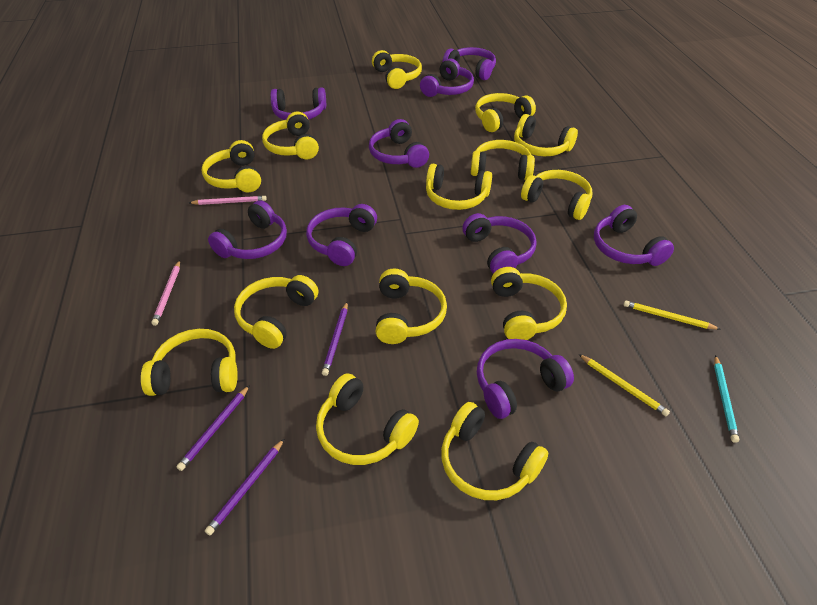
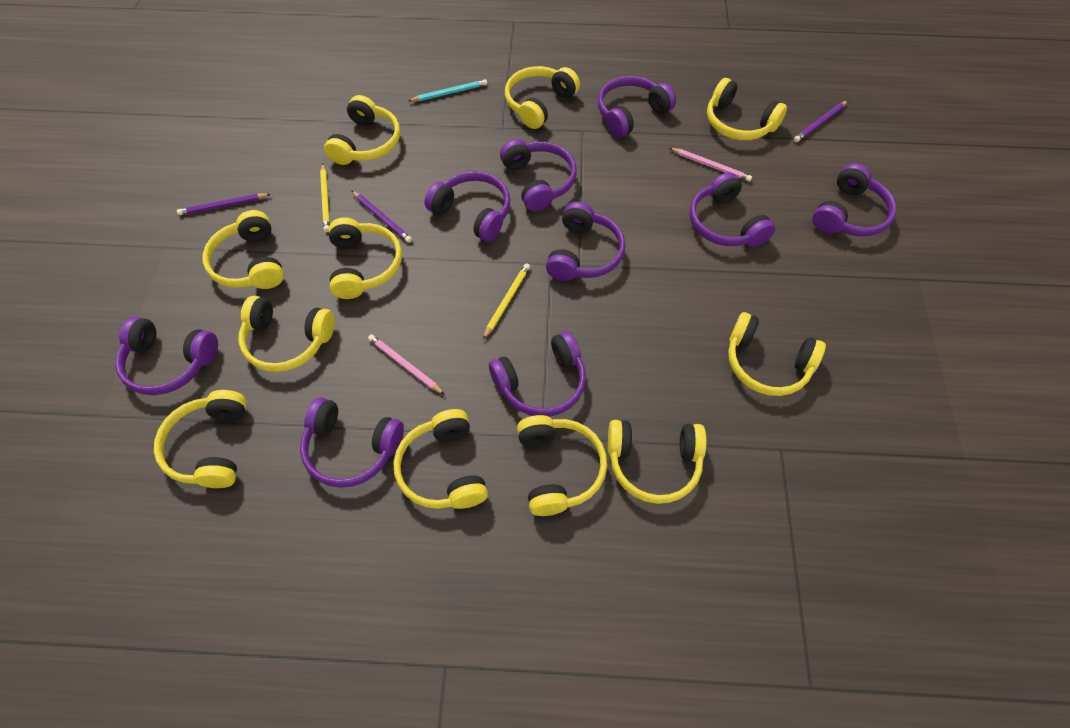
yellow headphones: 14 -> 11

